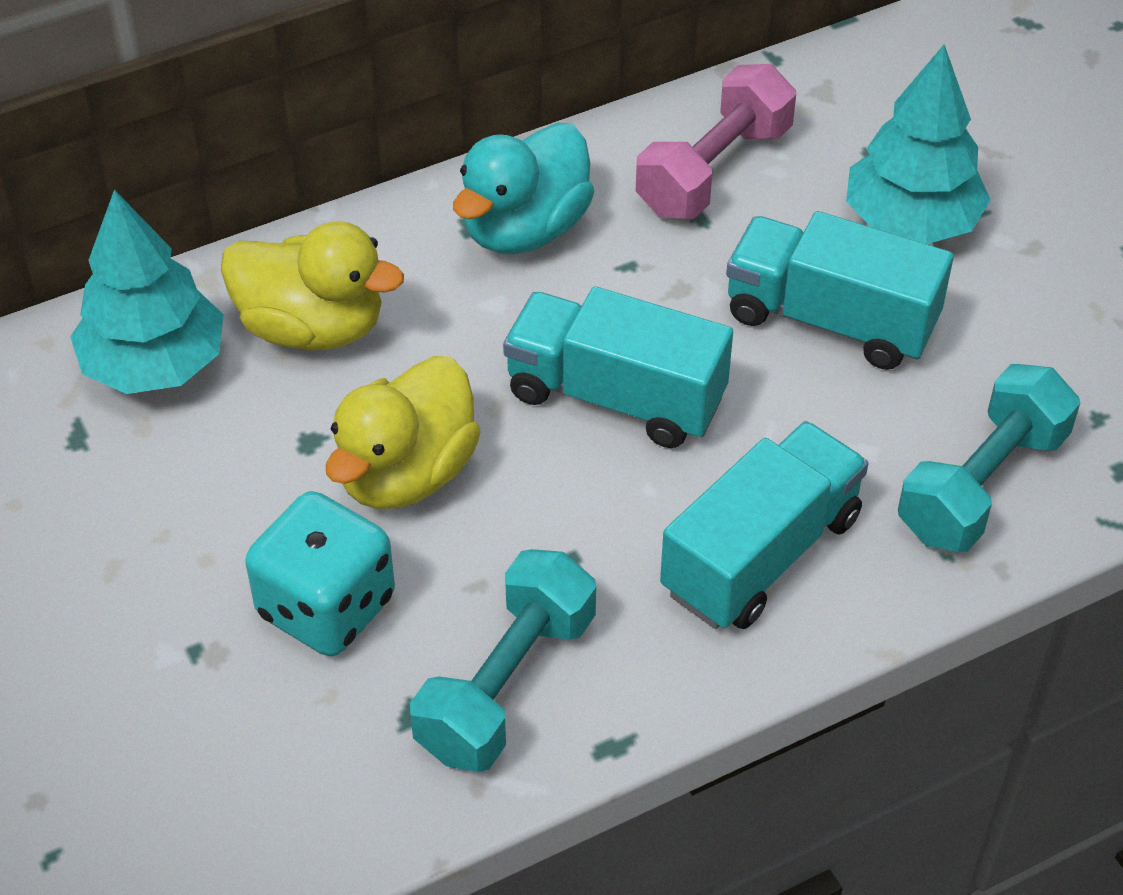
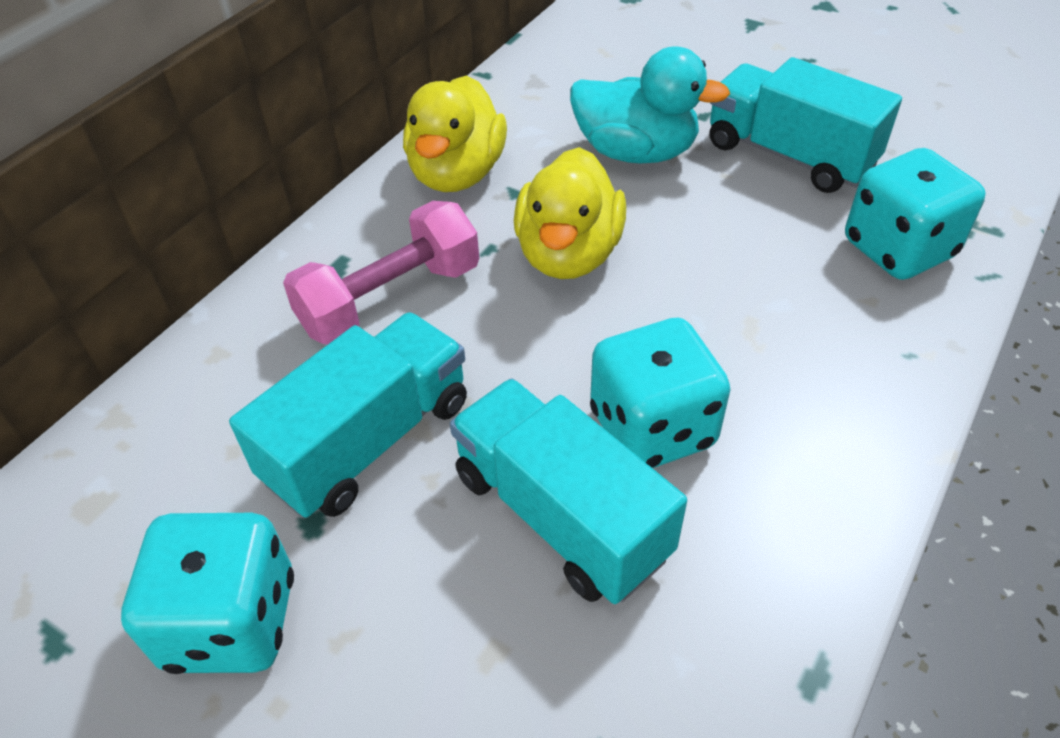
turquoise dice: 1 -> 3
turquoise dumbbell: 2 -> 0
turquoise tree: 2 -> 0

